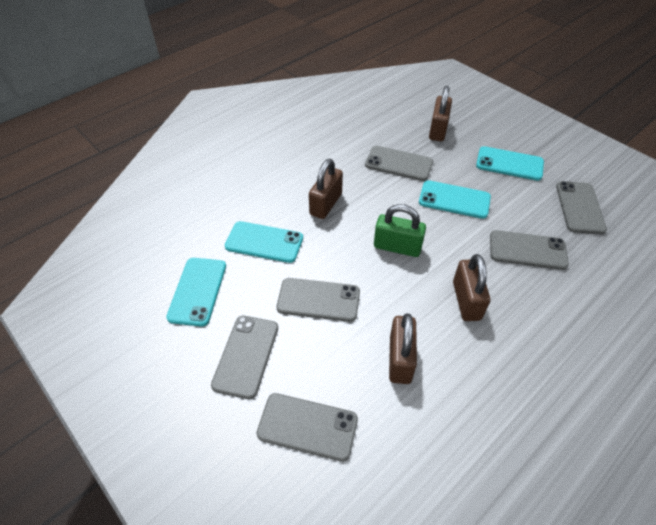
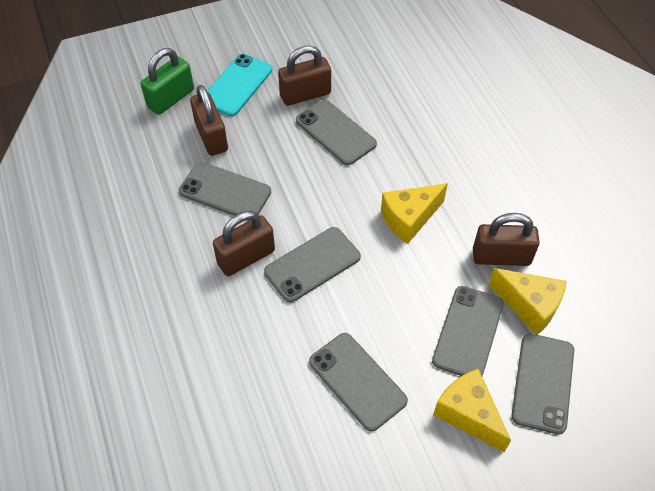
turquoise phone: 4 -> 1
yellow cheese: 0 -> 3

